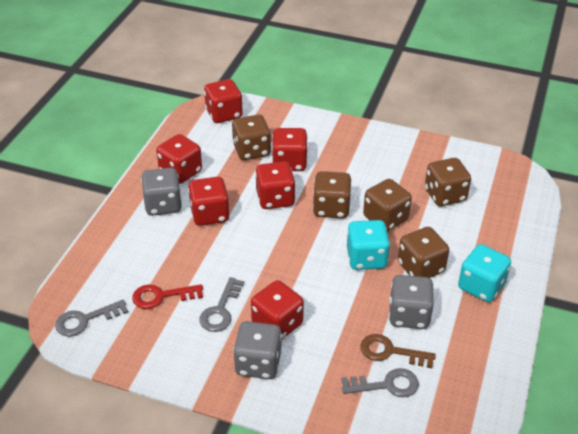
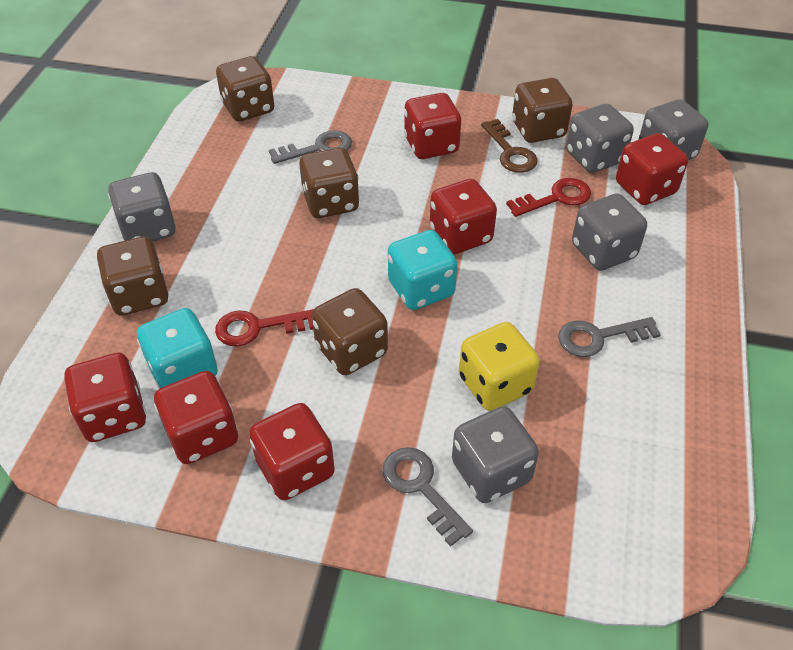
grey dice: 3 -> 5
red key: 1 -> 2
yellow dice: 0 -> 1

